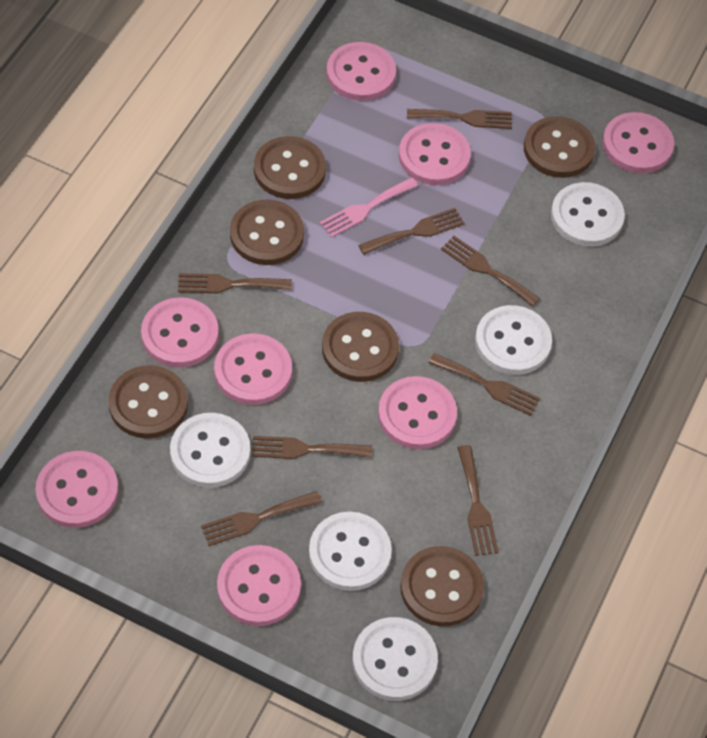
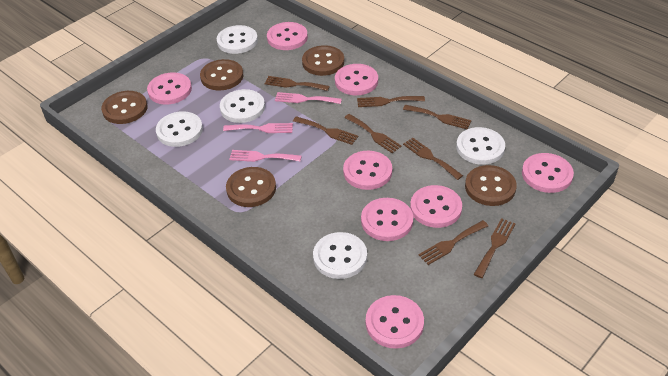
brown button: 6 -> 5
pink fork: 1 -> 3

